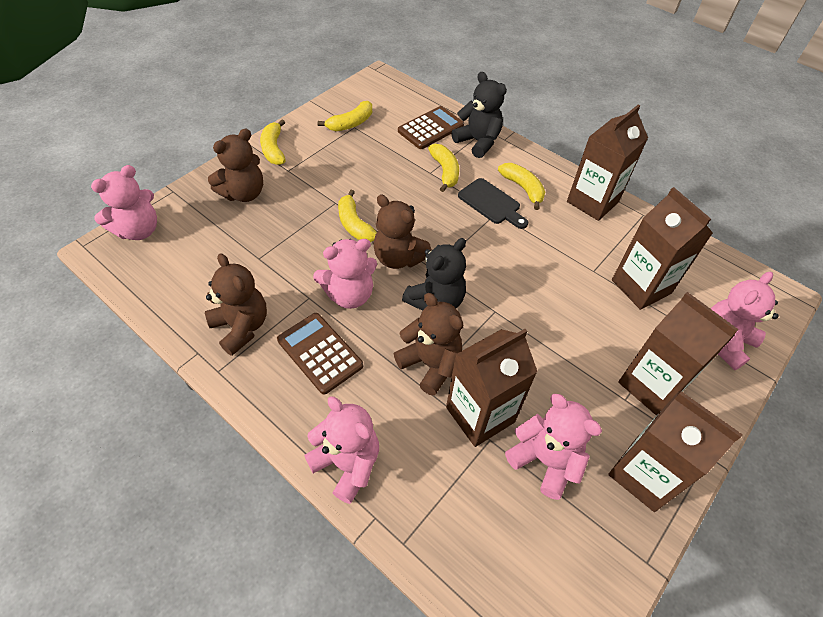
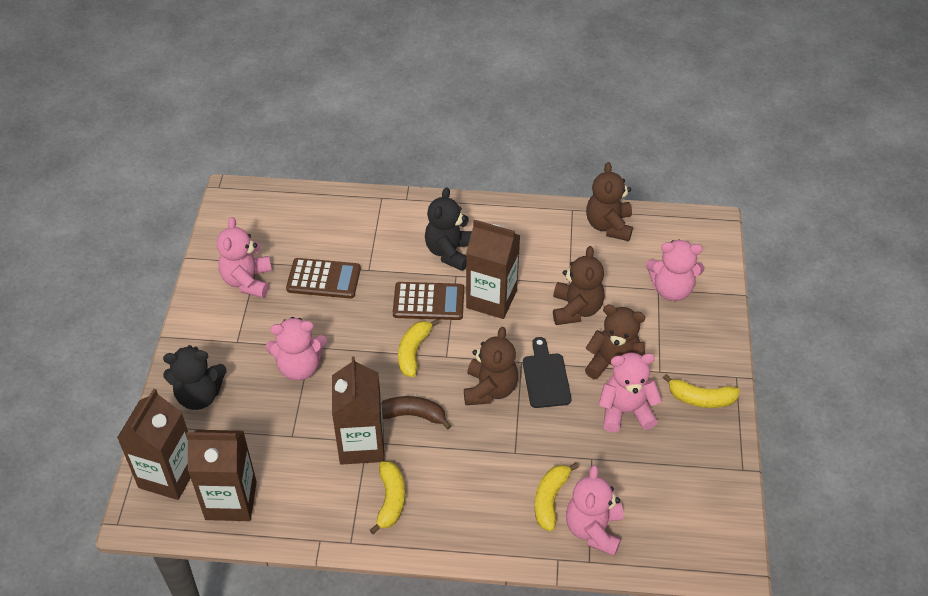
brown banana: 0 -> 1
brown carton: 5 -> 4
yellow banana: 5 -> 4

